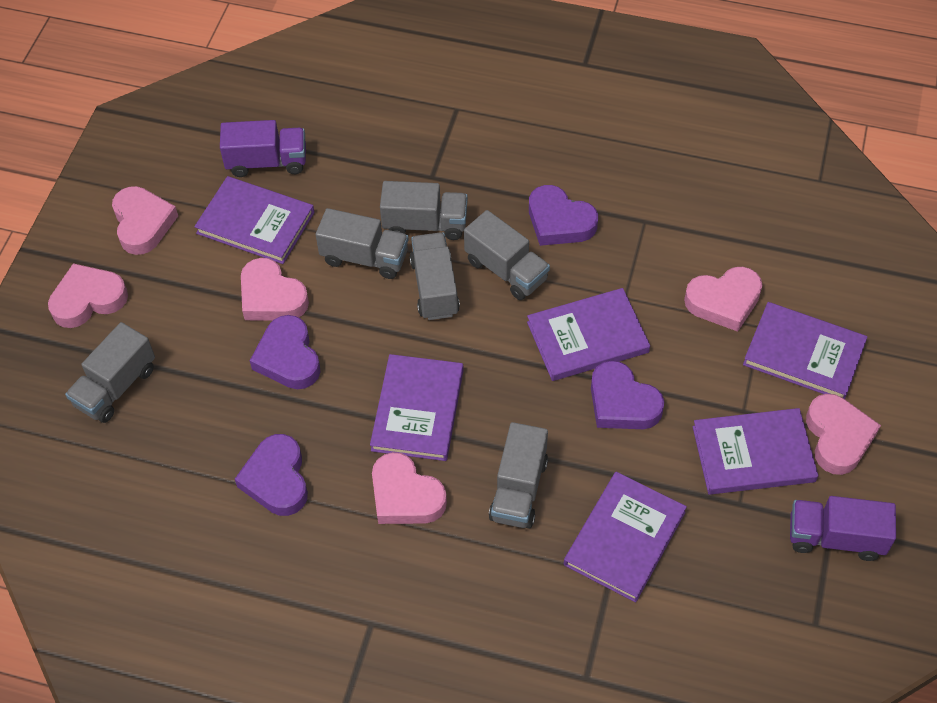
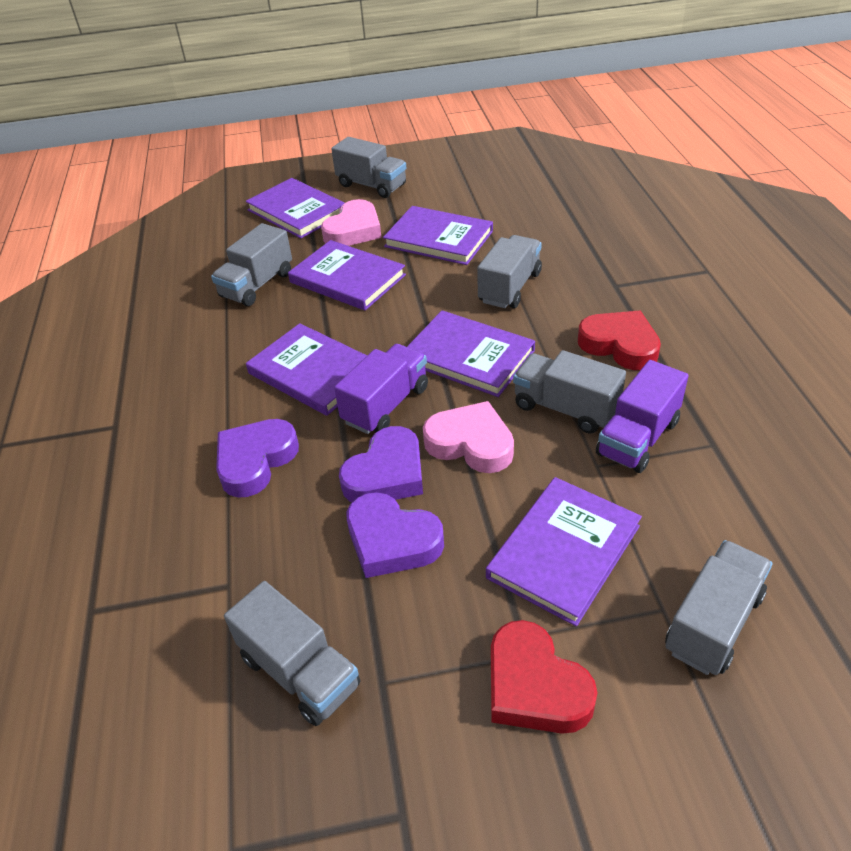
pink heart: 6 -> 2
purple heart: 4 -> 3
red heart: 0 -> 2

